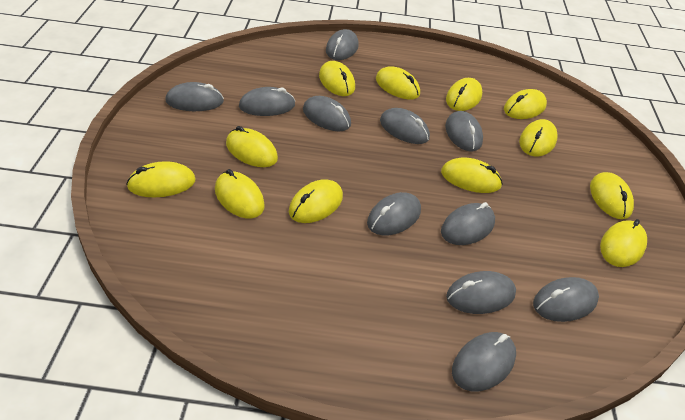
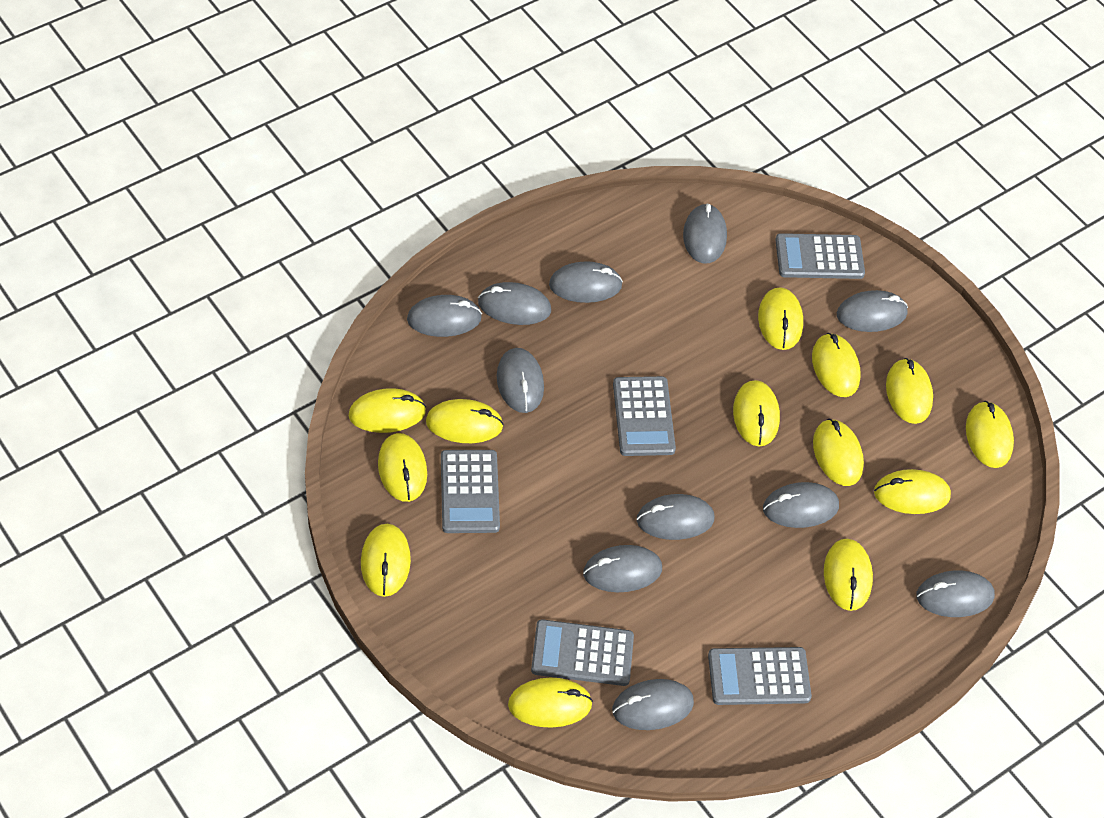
grey calculator: 0 -> 5
yellow mouse: 12 -> 13

